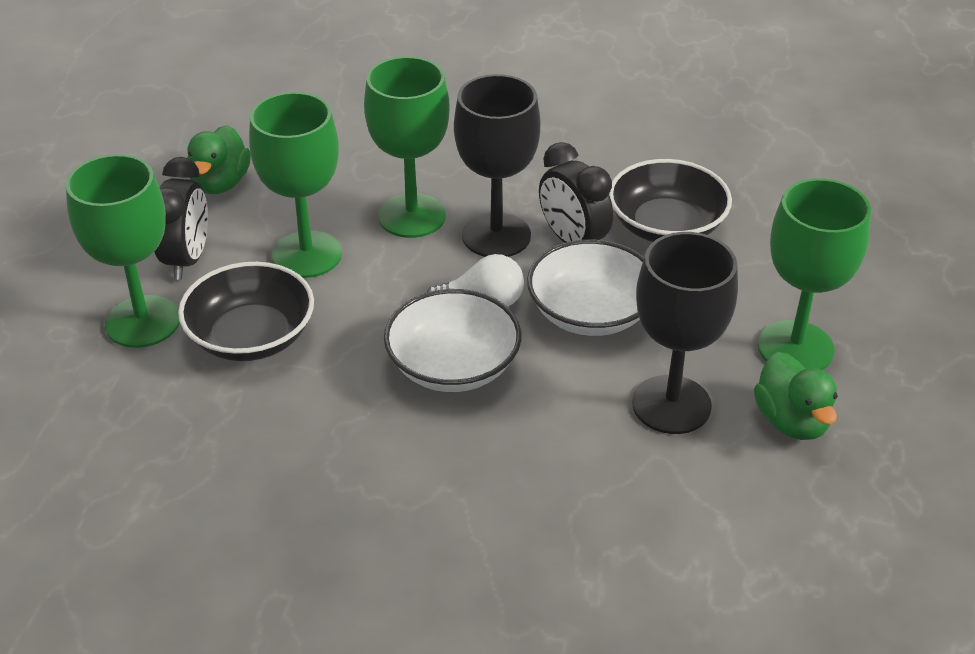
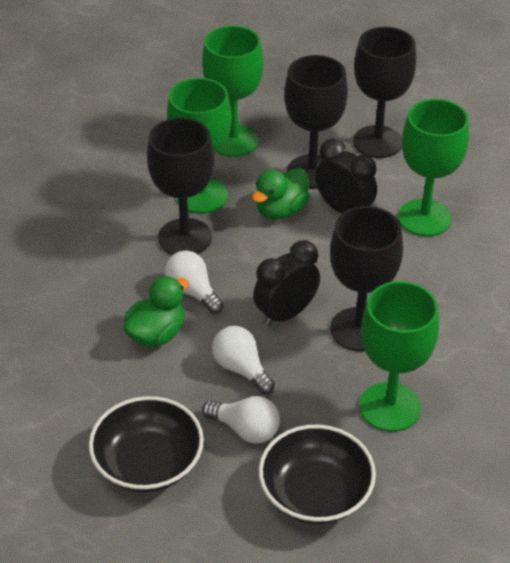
black goblet: 2 -> 4
white bowl: 2 -> 0
white light bulb: 1 -> 3

